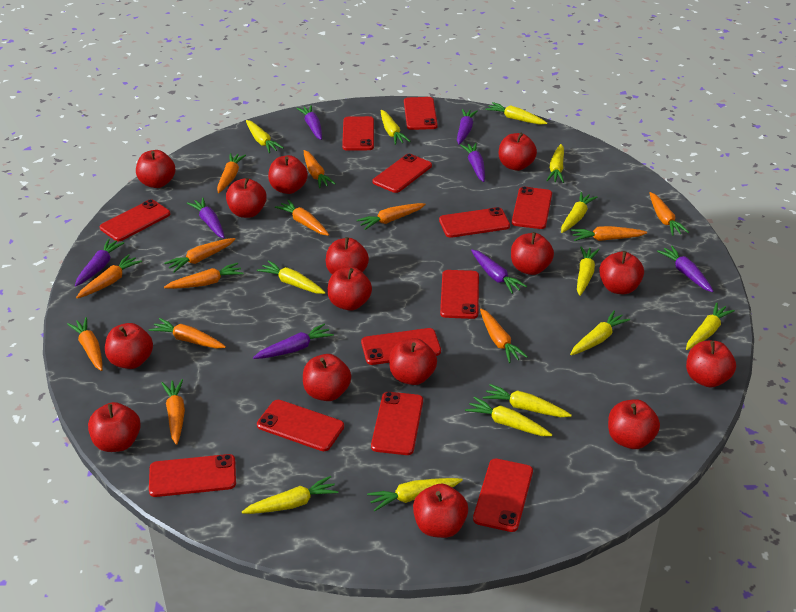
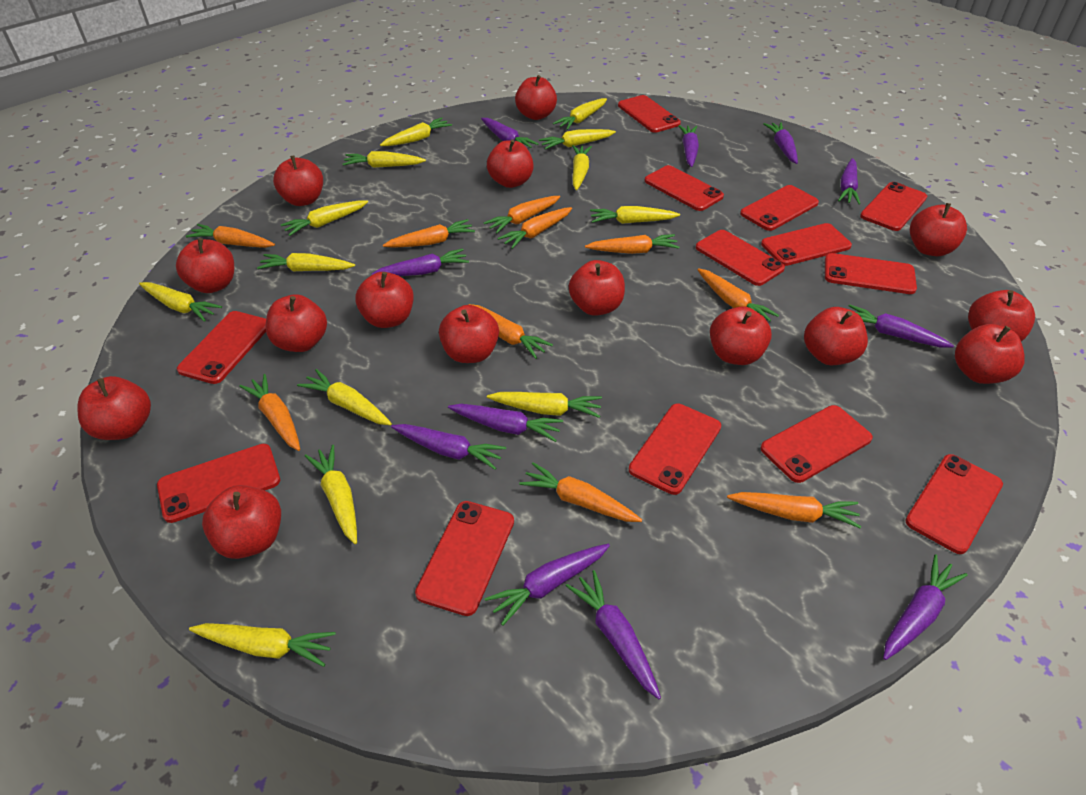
orange carrot: 13 -> 10
purple carrot: 8 -> 11
red phone: 12 -> 13

